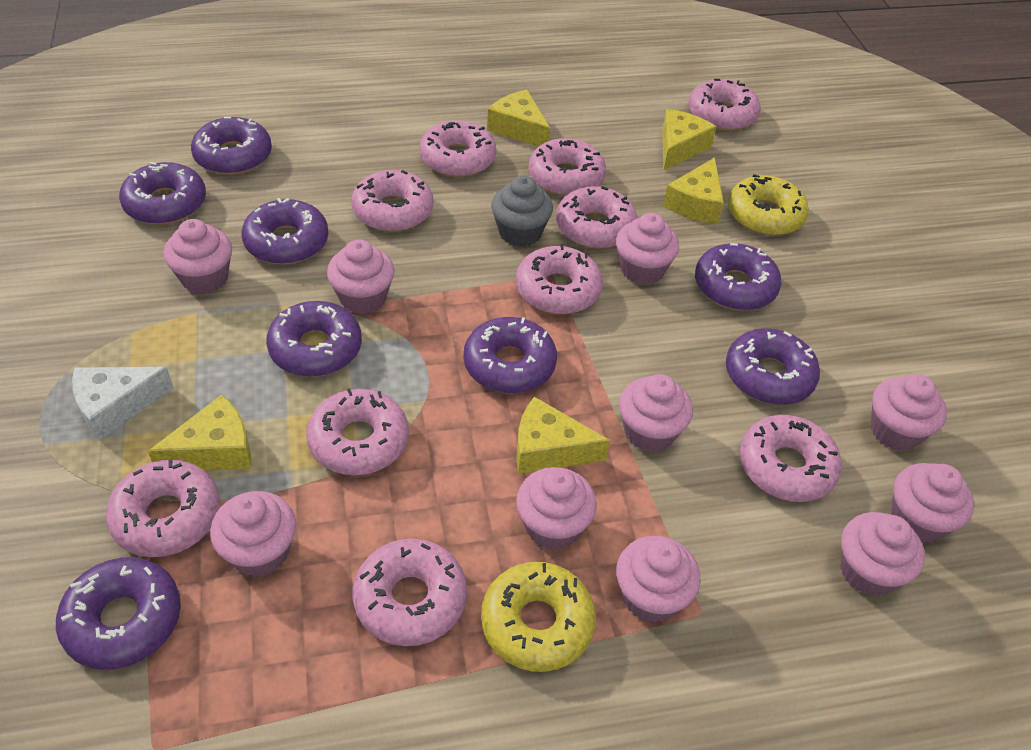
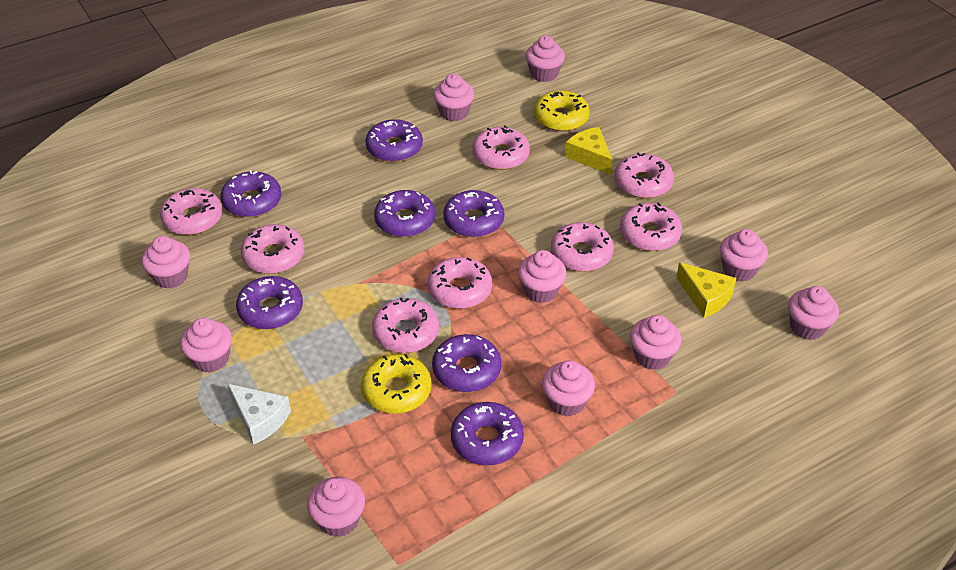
grey cupcake: 1 -> 0
pink donut: 10 -> 8
purple donut: 8 -> 7
yellow cheese: 5 -> 2

